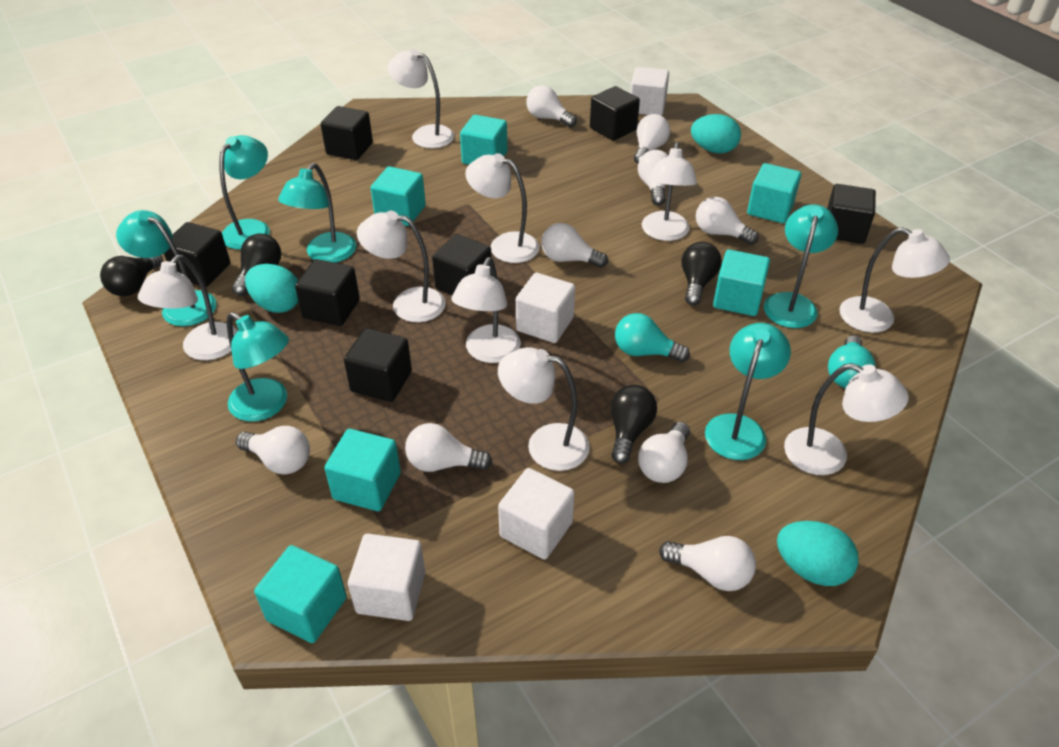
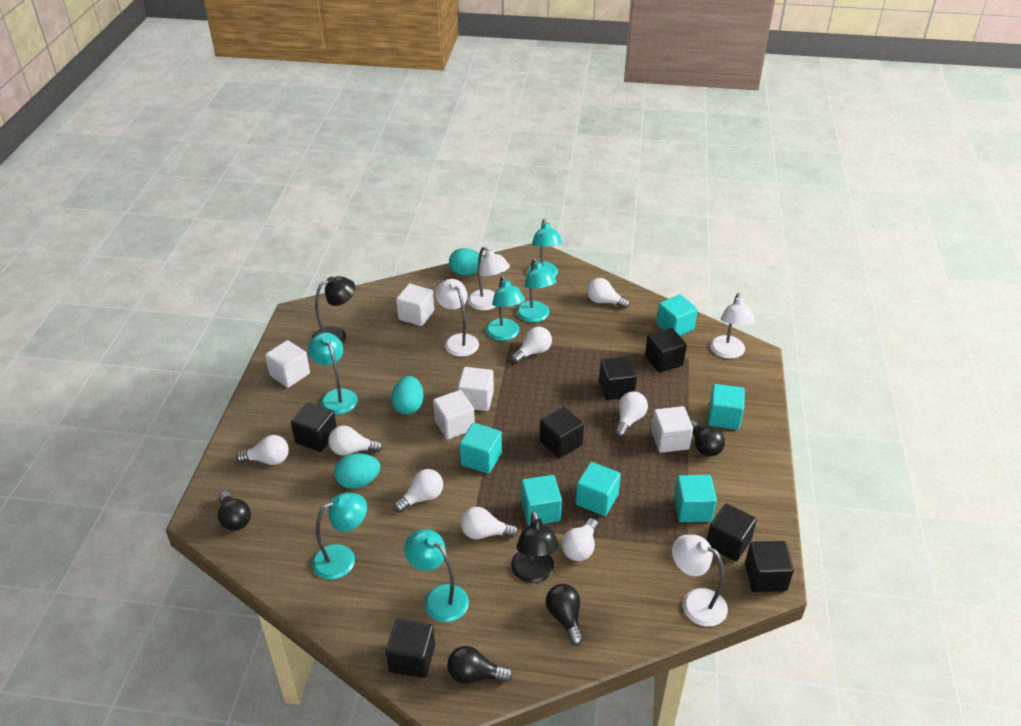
black lamp: 0 -> 2
turquoise light bulb: 2 -> 0
white cube: 4 -> 5
white lamp: 9 -> 4
white light bulb: 9 -> 8

